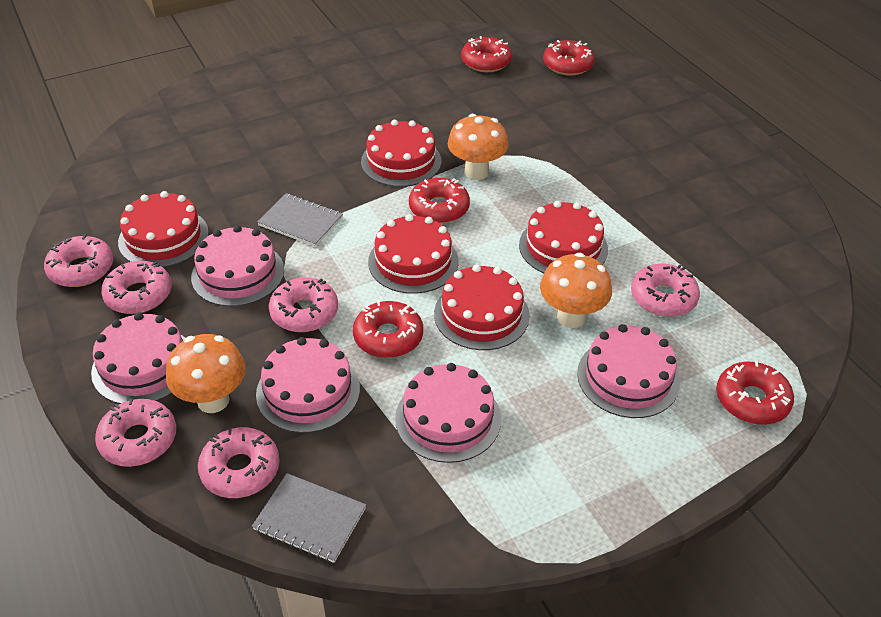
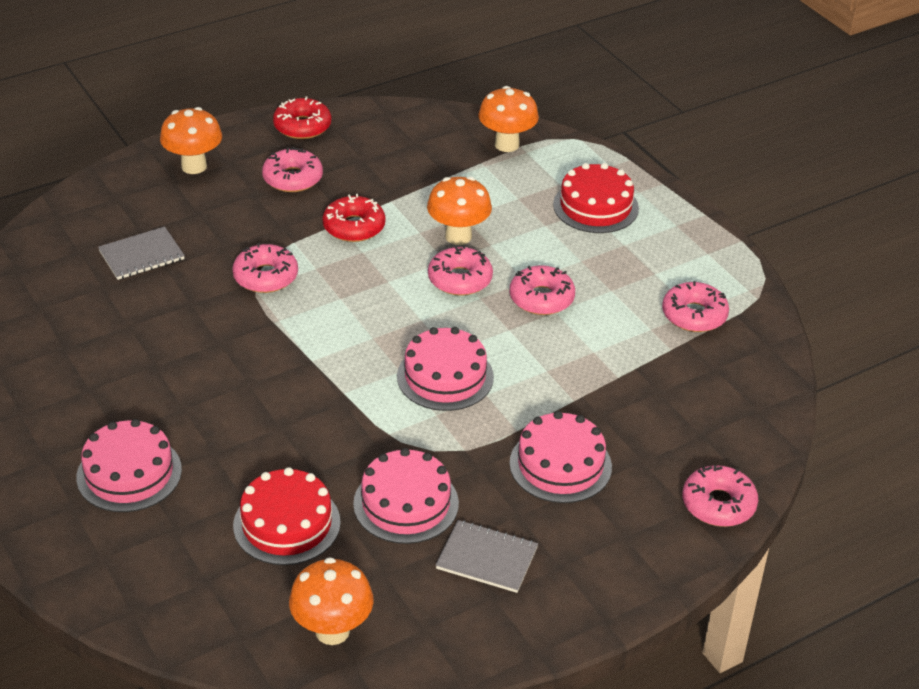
orange mushroom: 3 -> 4
pink cake: 5 -> 4
red cake: 5 -> 2
red donut: 5 -> 2

